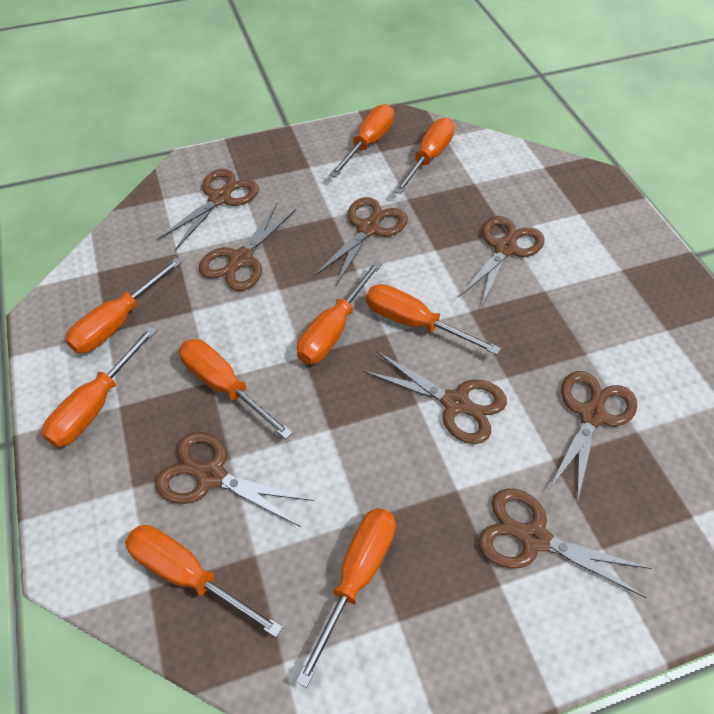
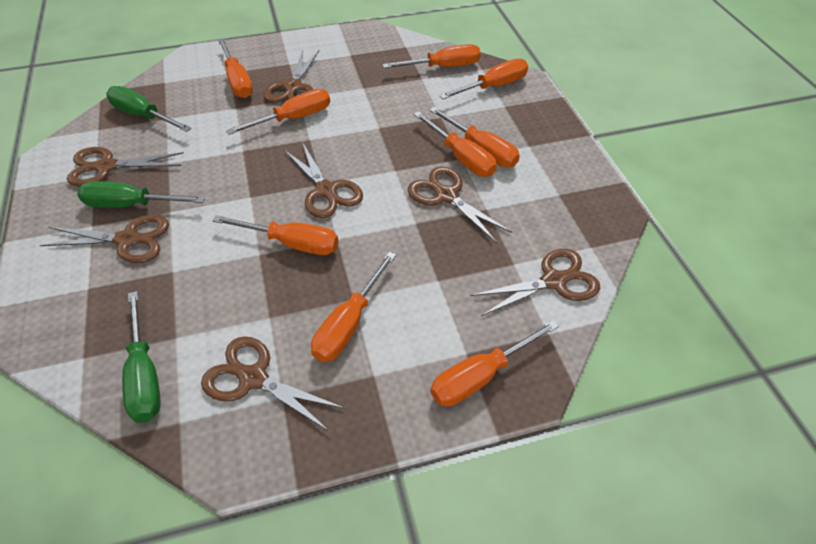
brown scissors: 8 -> 7
green screwdriver: 0 -> 3

